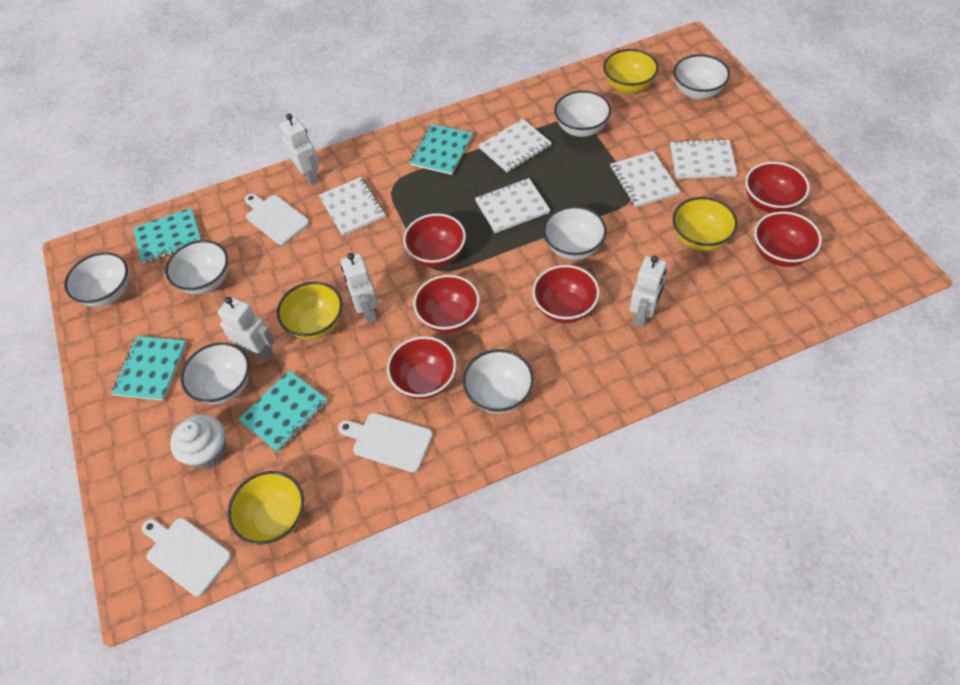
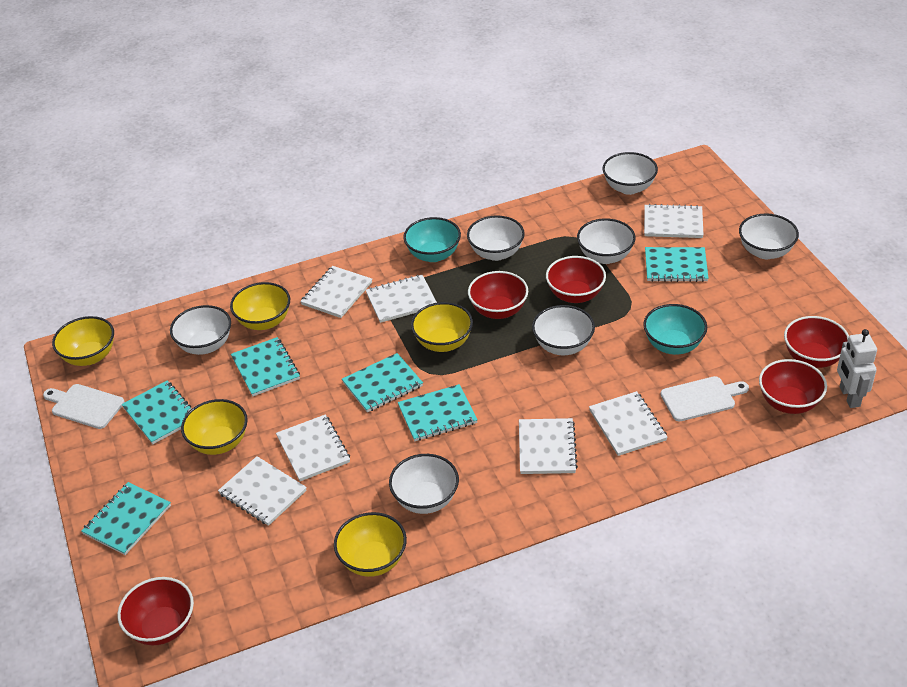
red bowl: 6 -> 5
turquoise bowl: 0 -> 2
turquoise notebook: 4 -> 6
white cupcake: 1 -> 0
white cutting board: 3 -> 2
white notebook: 5 -> 7
white robot: 4 -> 1
yellow bowl: 4 -> 5

